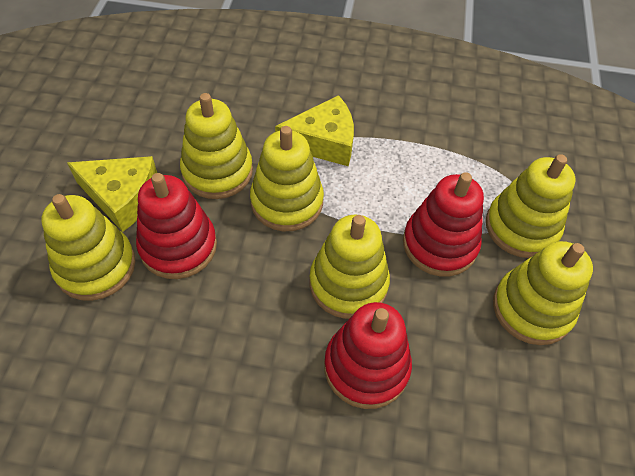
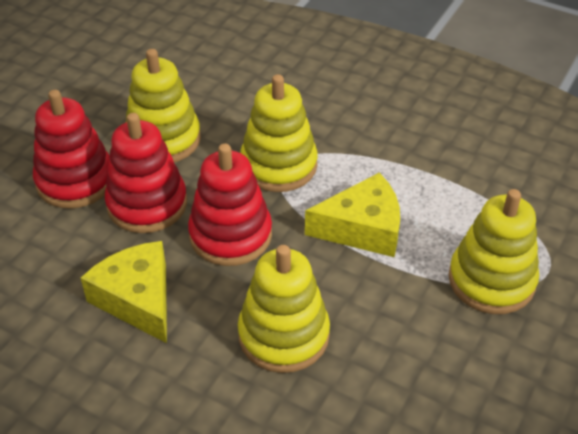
yellow stacking toy: 6 -> 4

